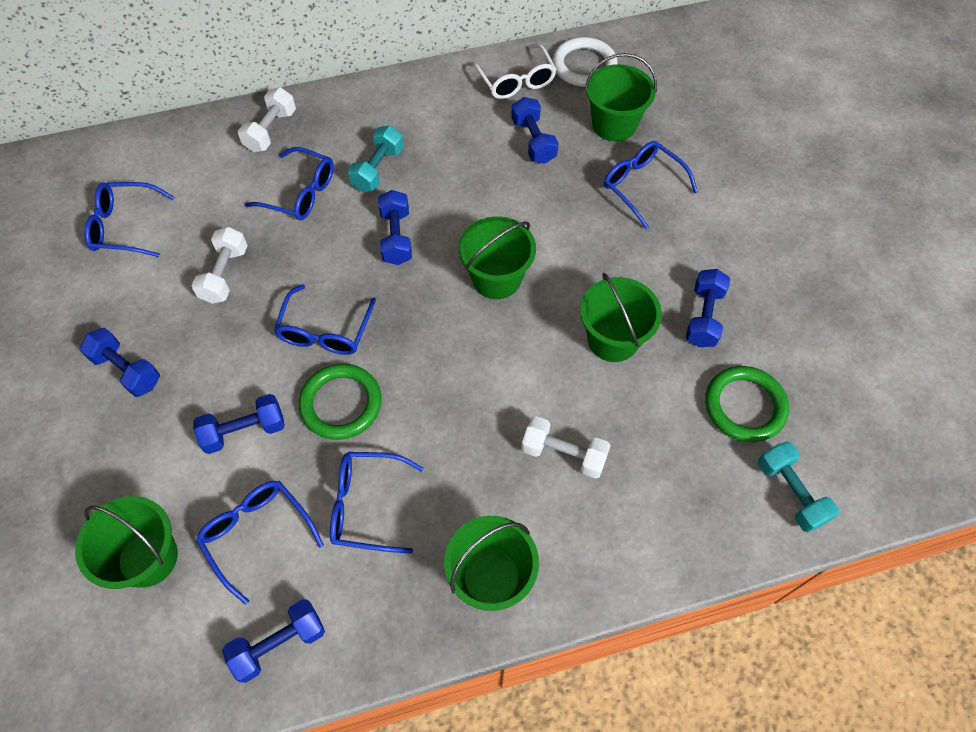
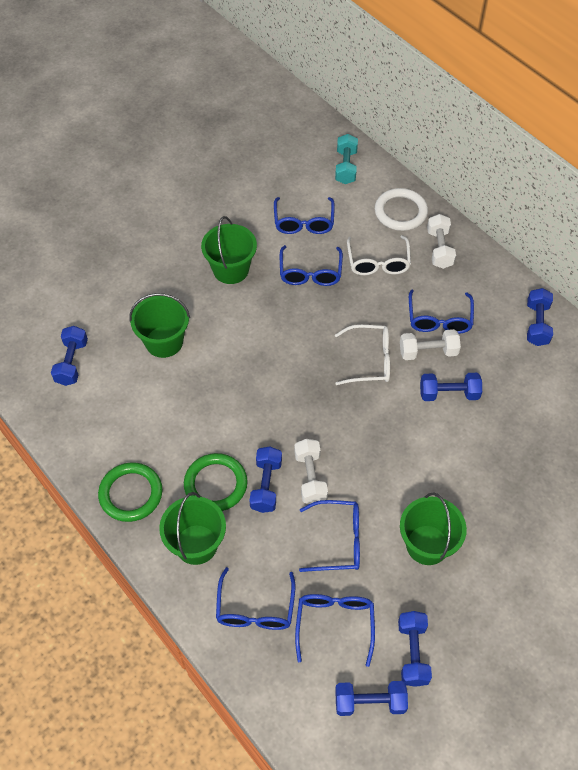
green bucket: 5 -> 4
turquoise dumbbell: 2 -> 1
white glasses: 1 -> 2

